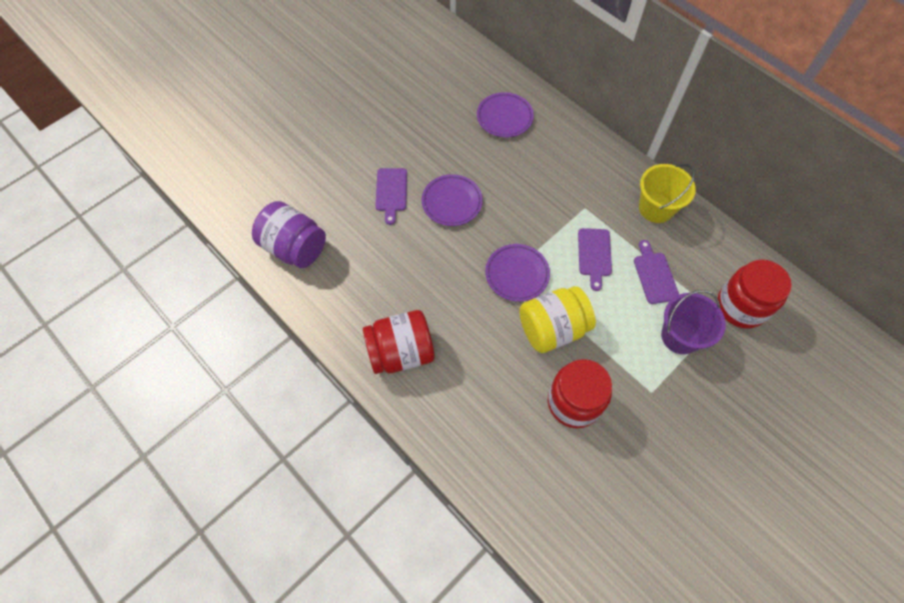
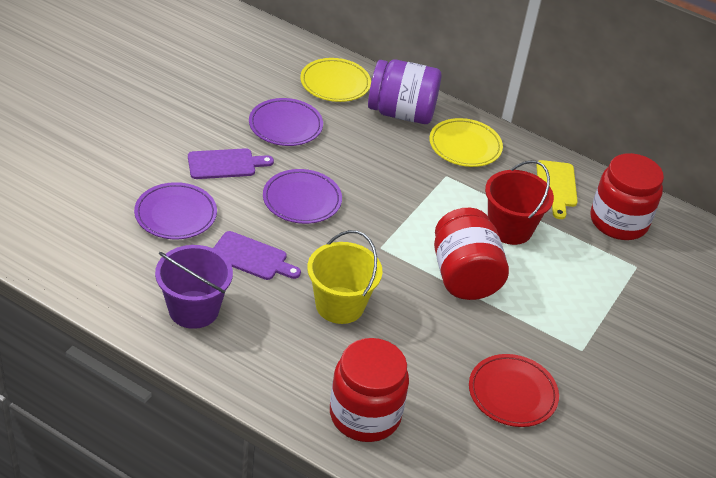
purple cutting board: 3 -> 2
red bucket: 0 -> 1
red plate: 0 -> 1
yellow cutting board: 0 -> 1
yellow jar: 1 -> 0
yellow plate: 0 -> 2

